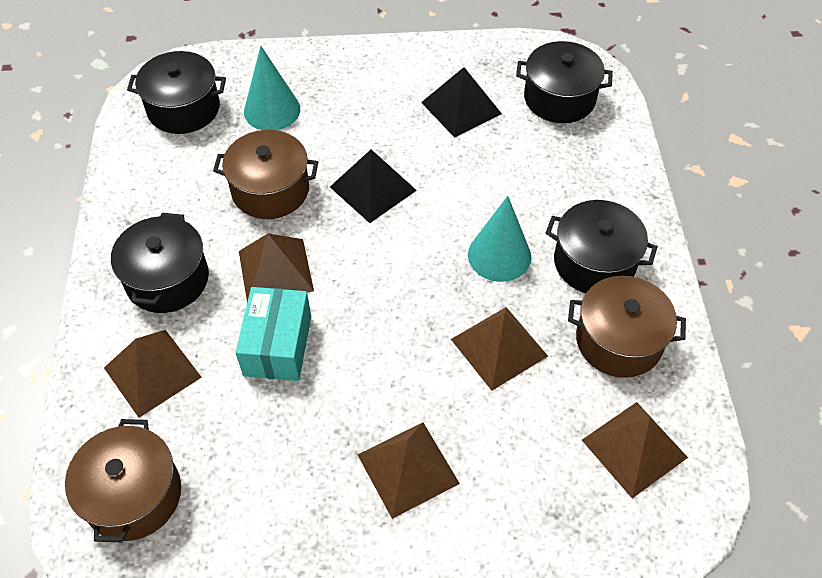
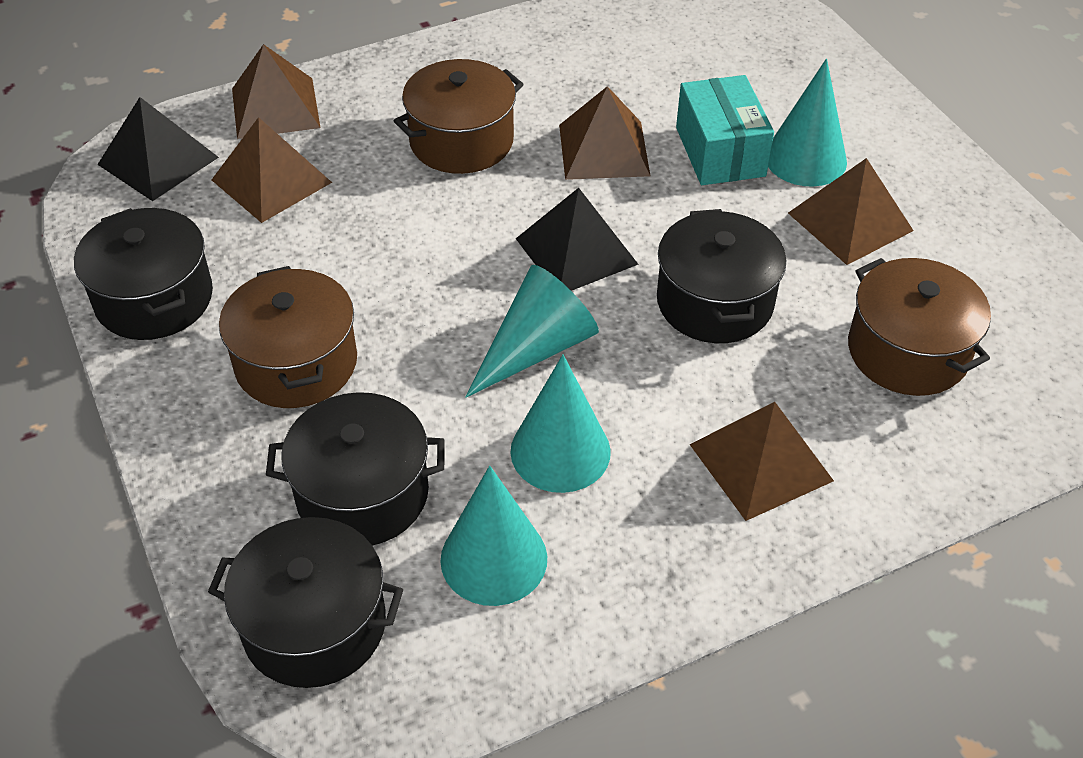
turquoise cone: 2 -> 4

